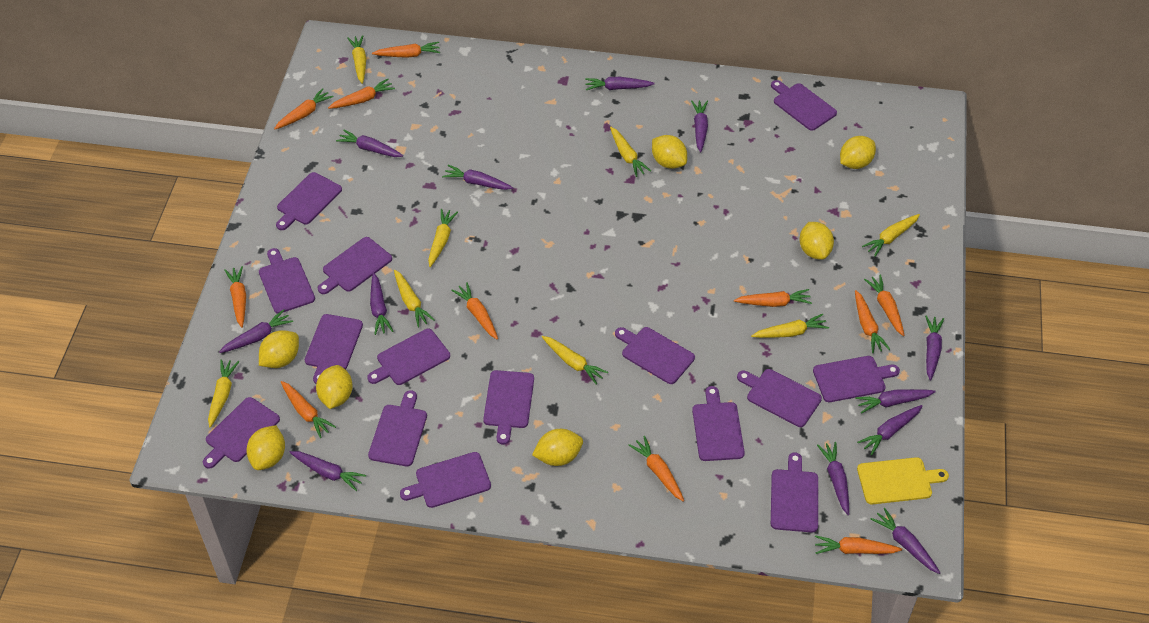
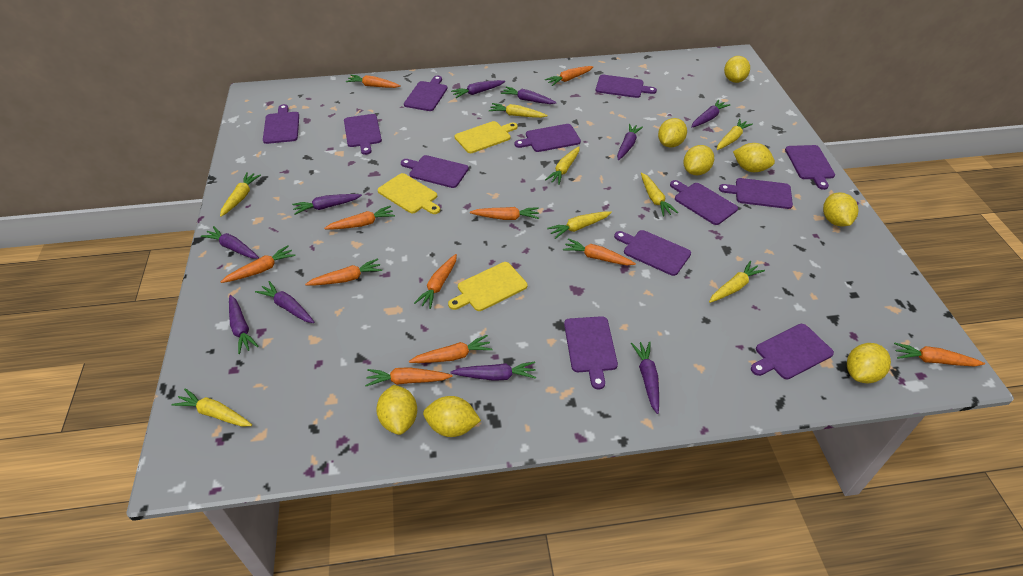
purple carrot: 12 -> 10
purple cutting board: 15 -> 12
yellow cutting board: 1 -> 3
yellow lemon: 7 -> 8

